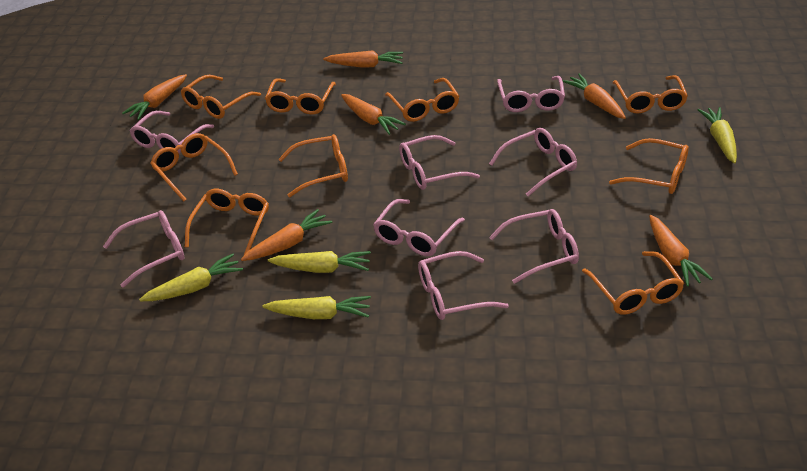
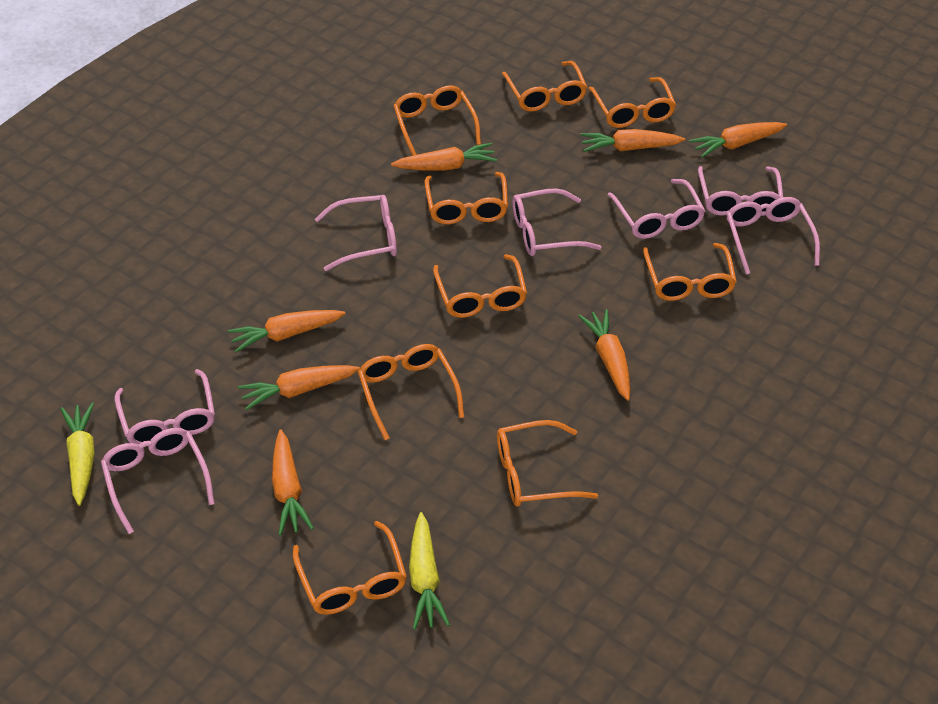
orange carrot: 6 -> 7
pink glasses: 8 -> 7
yellow carrot: 4 -> 2

